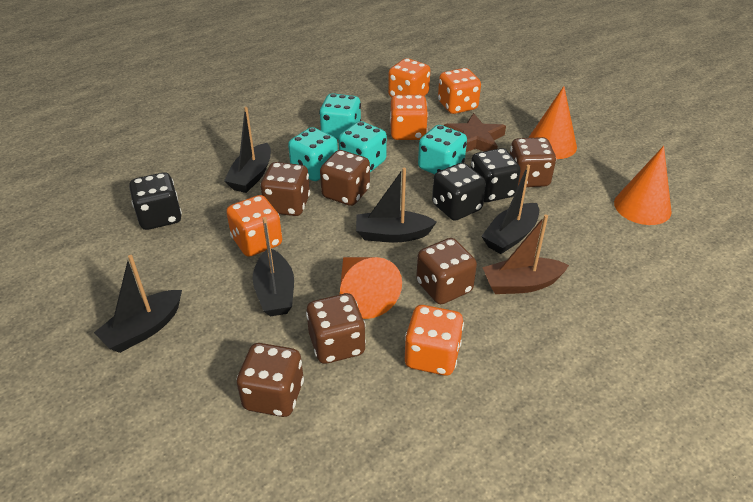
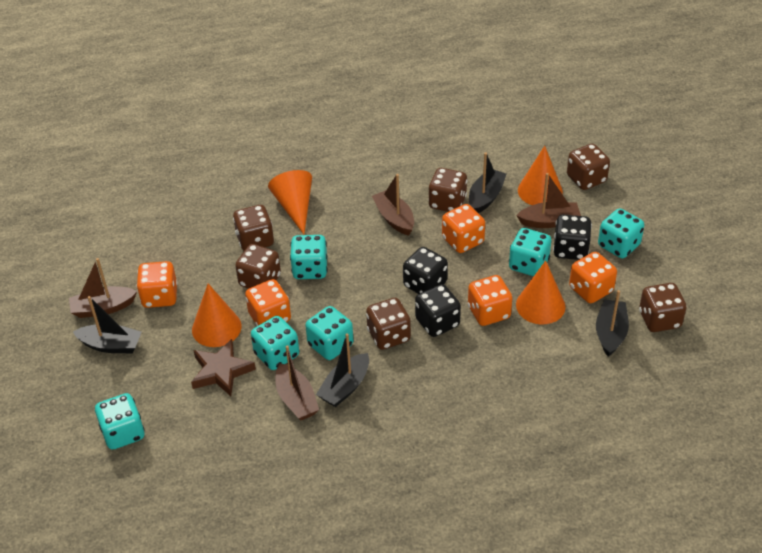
black boat: 5 -> 4
brown boat: 1 -> 4
orange cone: 3 -> 4
turquoise dice: 4 -> 6

